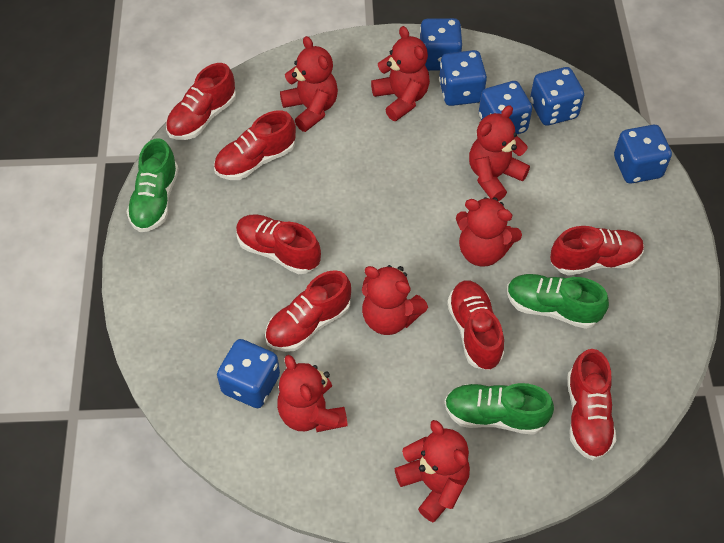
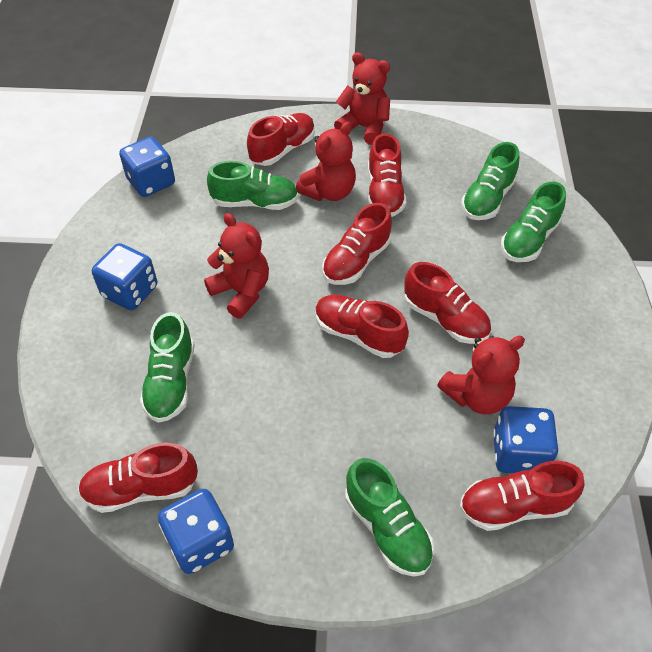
blue dice: 6 -> 4
green shoe: 3 -> 5
red teddy bear: 7 -> 4

